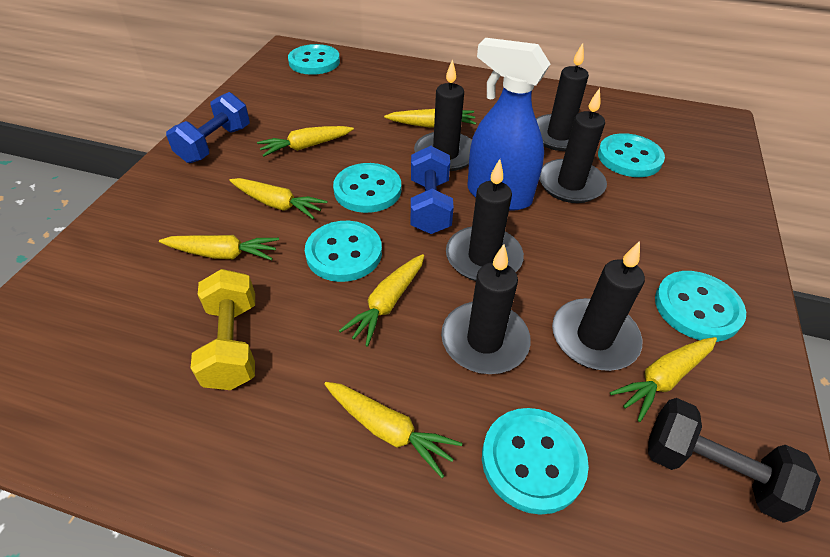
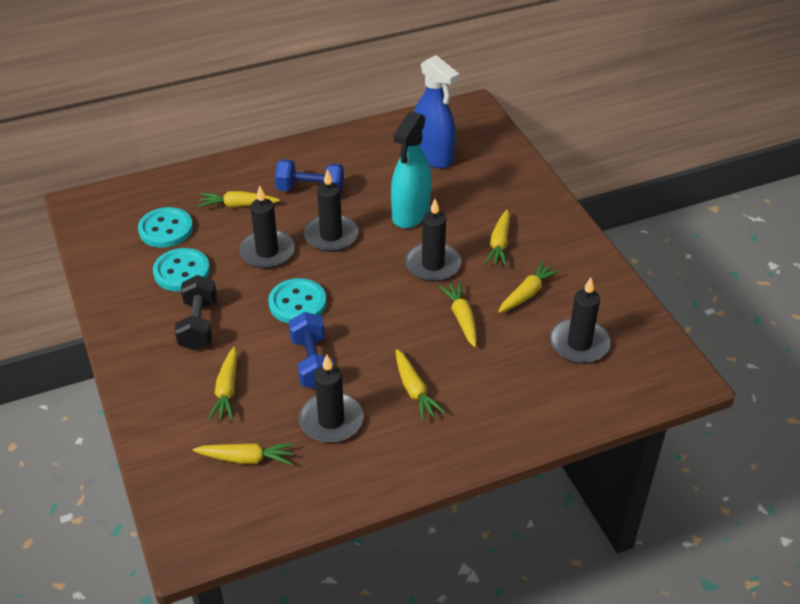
black candle: 6 -> 5
turquoise button: 6 -> 3
turquoise spray bottle: 0 -> 1
yellow dumbbell: 1 -> 0

